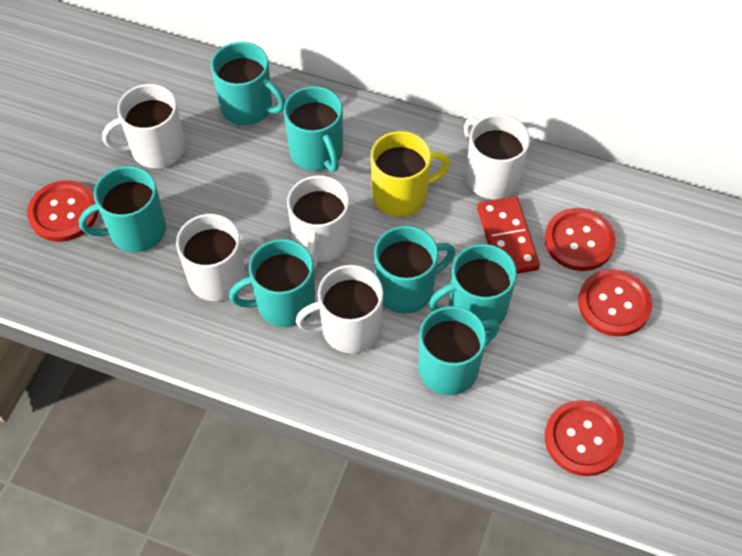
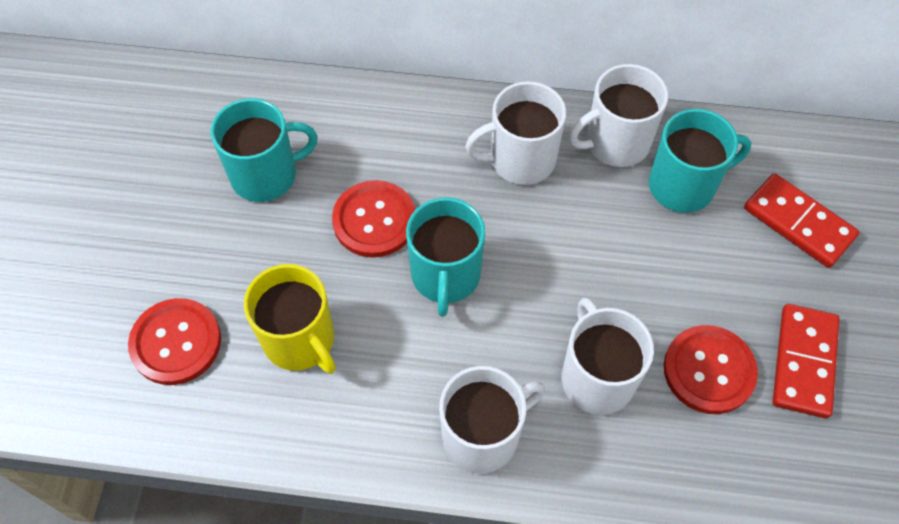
red button: 4 -> 3
red domino: 1 -> 2
turquoise mug: 7 -> 3
white mug: 5 -> 4

